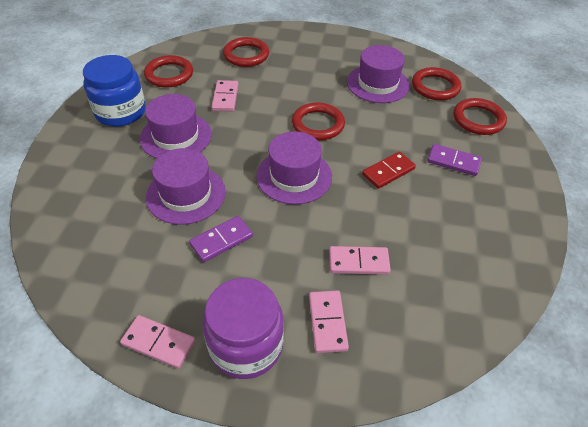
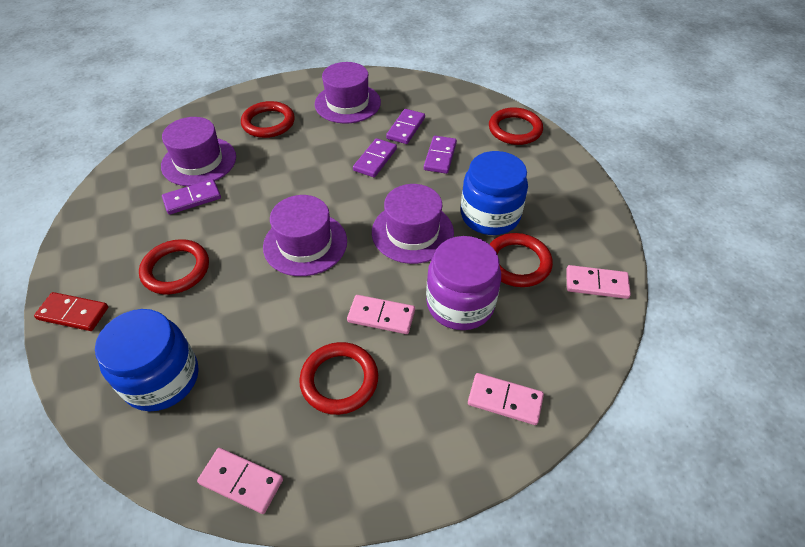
blue jar: 1 -> 2
purple domino: 2 -> 4

